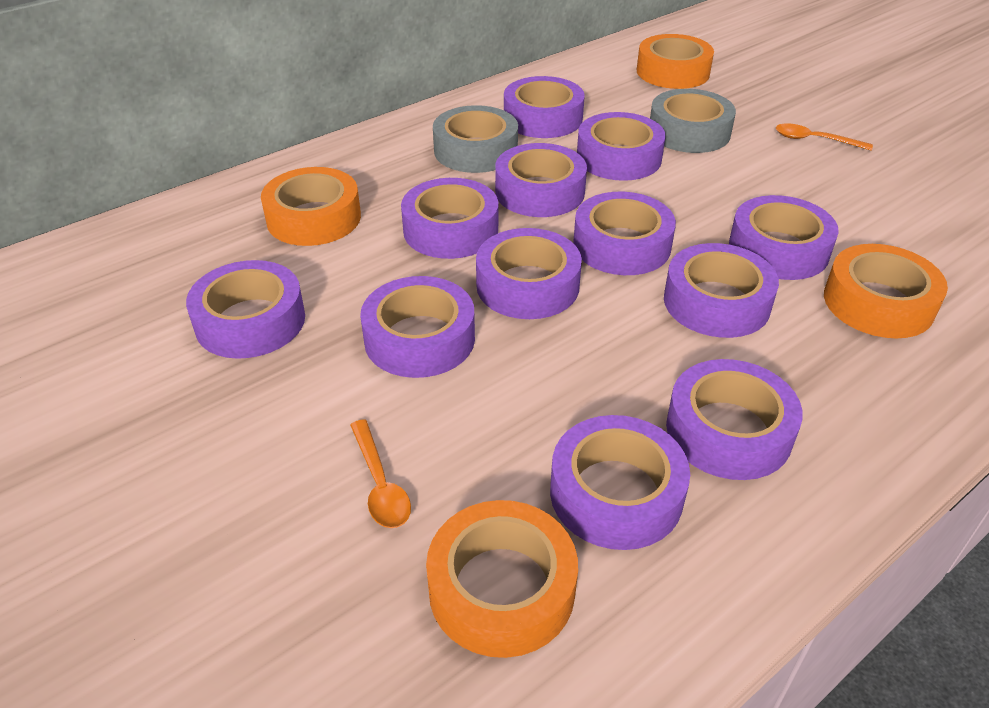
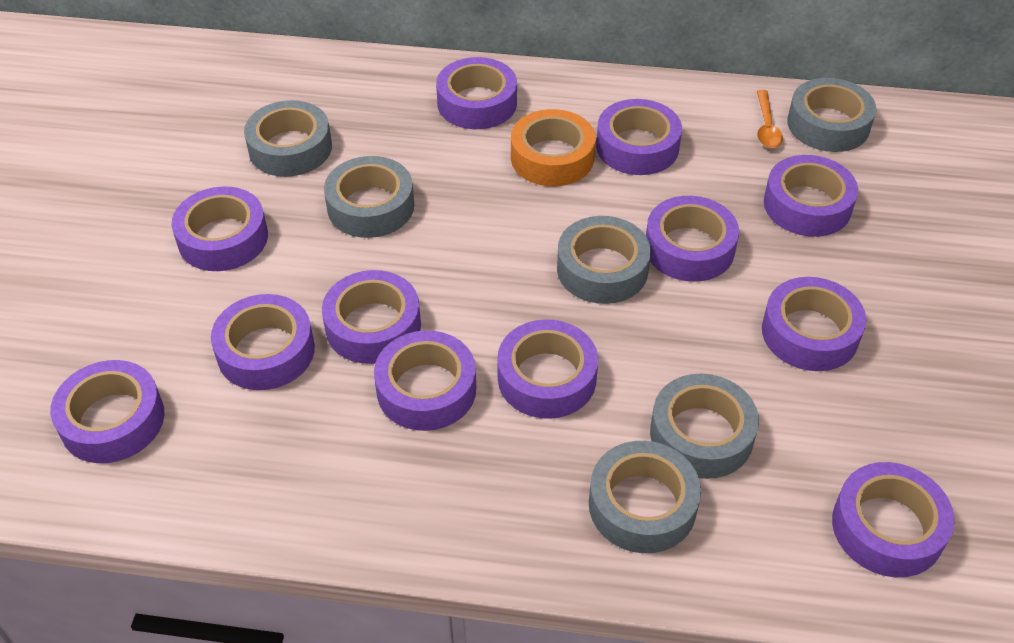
grey tape: 2 -> 6
orange spoon: 2 -> 1
orange tape: 4 -> 1

